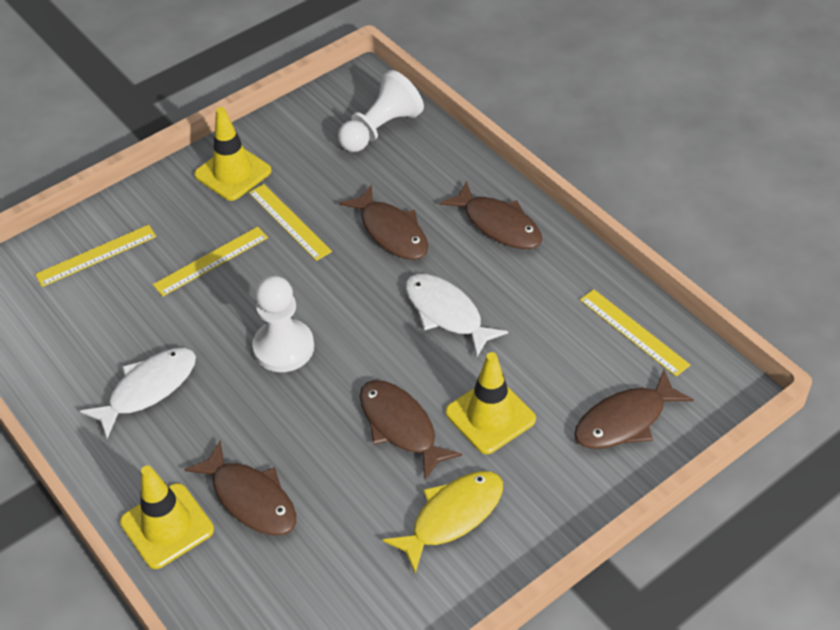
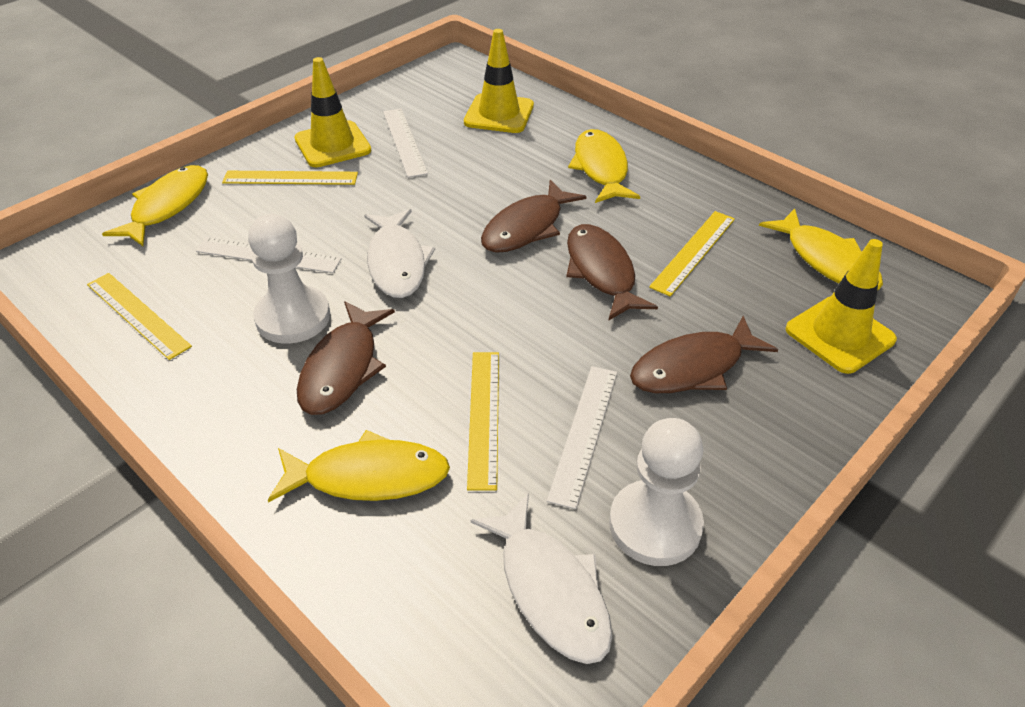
brown fish: 5 -> 4
white ruler: 0 -> 3
yellow fish: 1 -> 4

